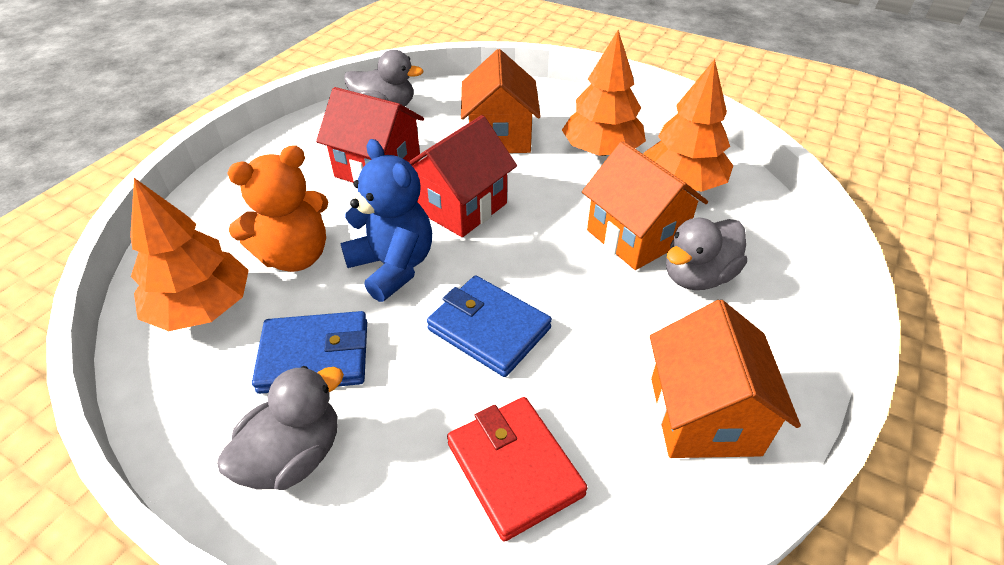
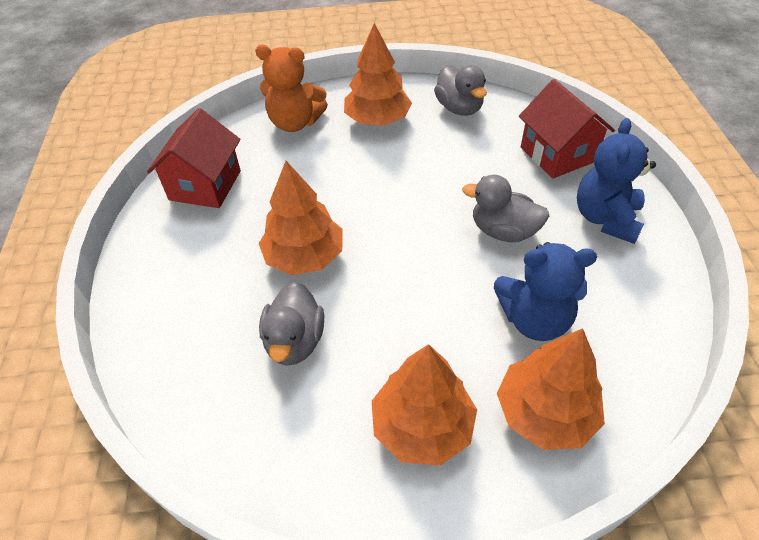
blue teddy bear: 1 -> 2
blue wallet: 2 -> 0
orange house: 3 -> 0
orange tree: 3 -> 4
red wallet: 1 -> 0

